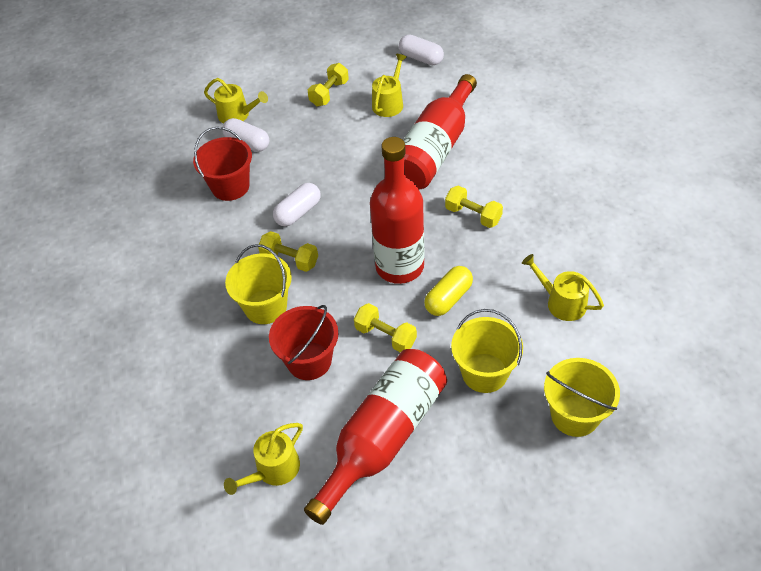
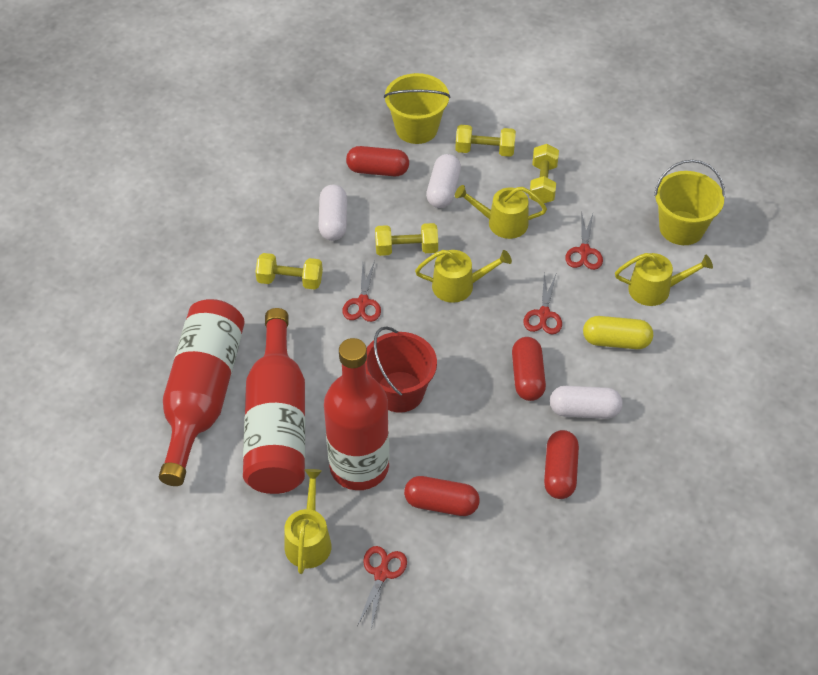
red bucket: 2 -> 1
red capsule: 0 -> 4
red scissors: 0 -> 4
yellow bucket: 3 -> 2

